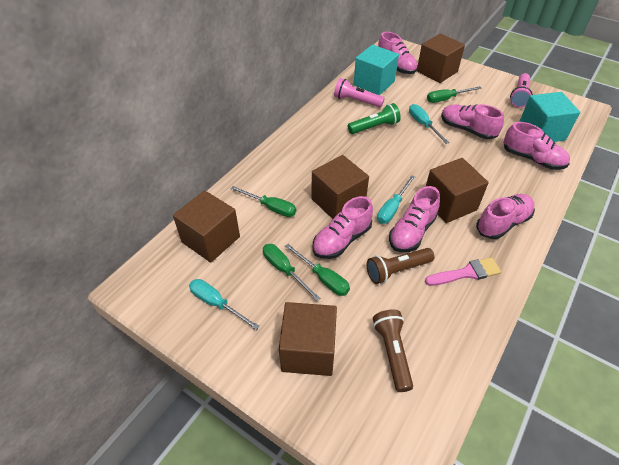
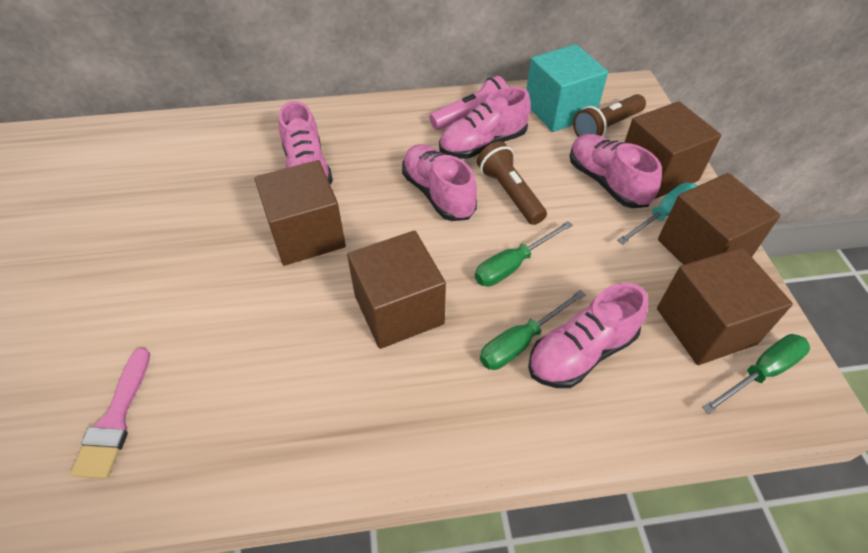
green flashlight: 1 -> 0
green screwdriver: 4 -> 3
pink flashlight: 2 -> 1
pink shoe: 6 -> 5
turquoise cube: 2 -> 1
turquoise screwdriver: 3 -> 1

